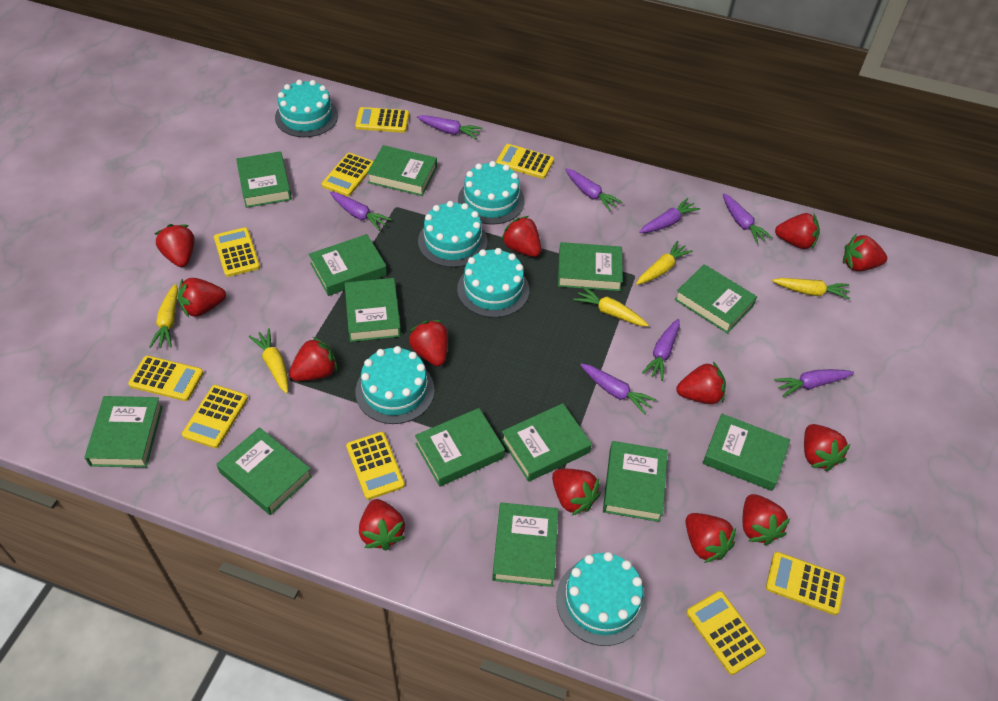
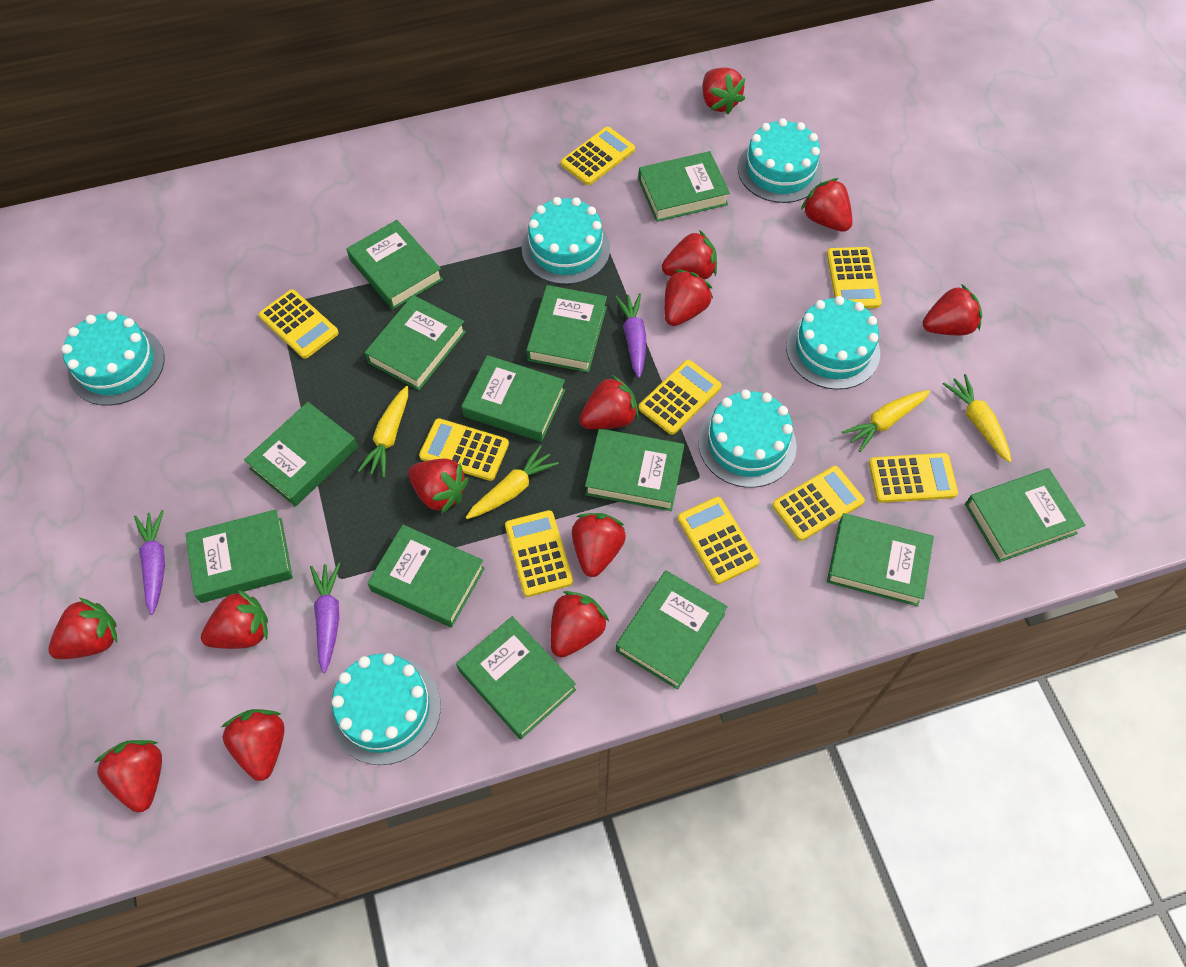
purple carrot: 8 -> 3
yellow carrot: 5 -> 4

